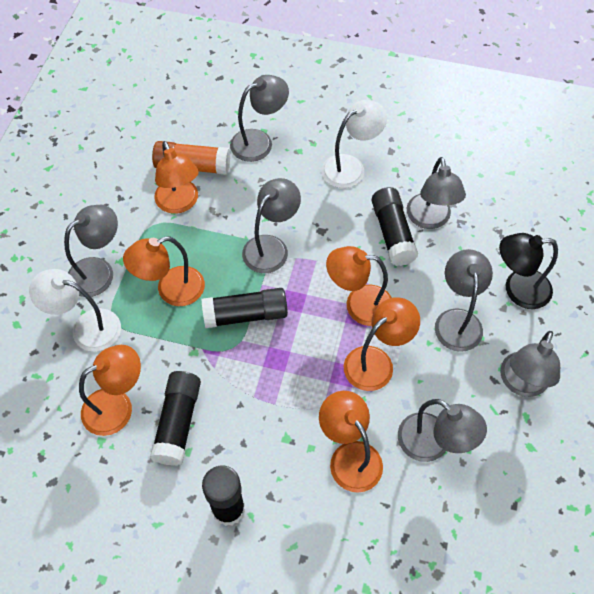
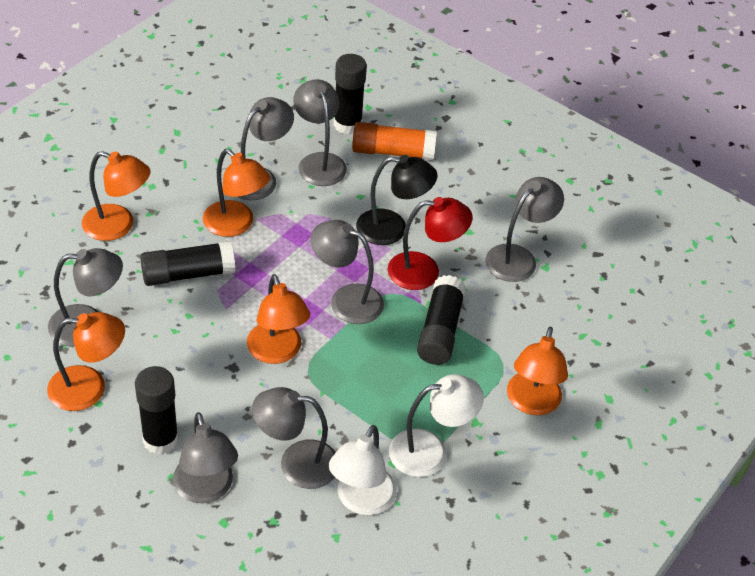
orange lamp: 6 -> 5
red lamp: 0 -> 1

